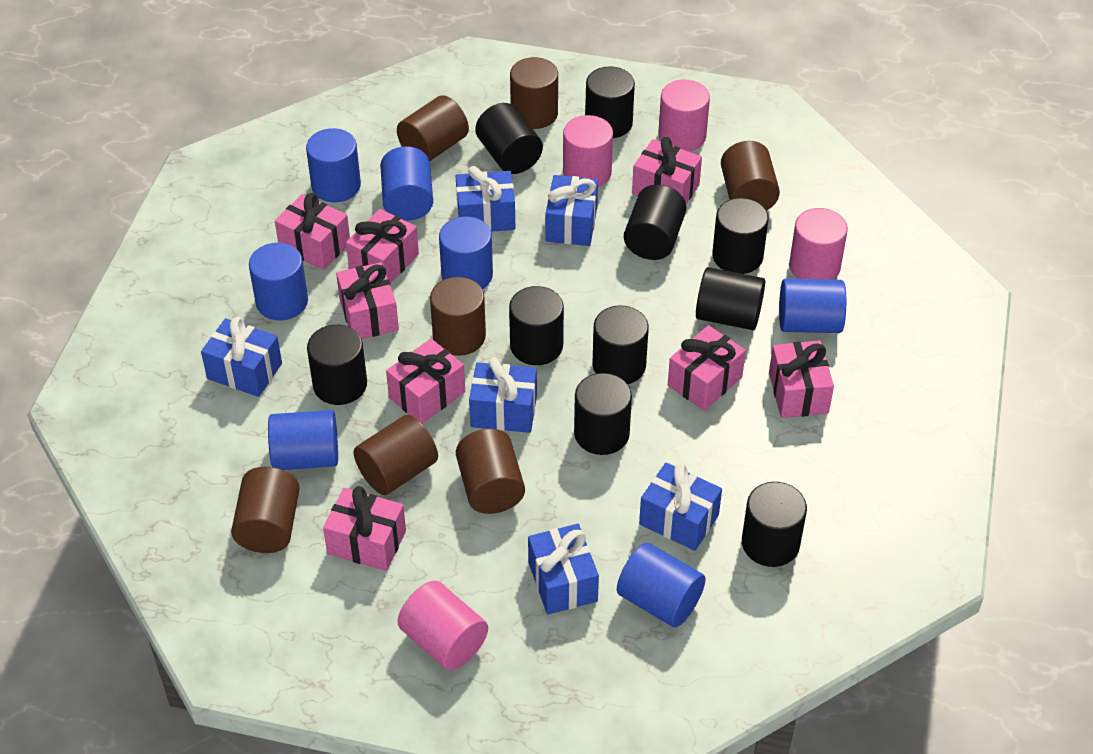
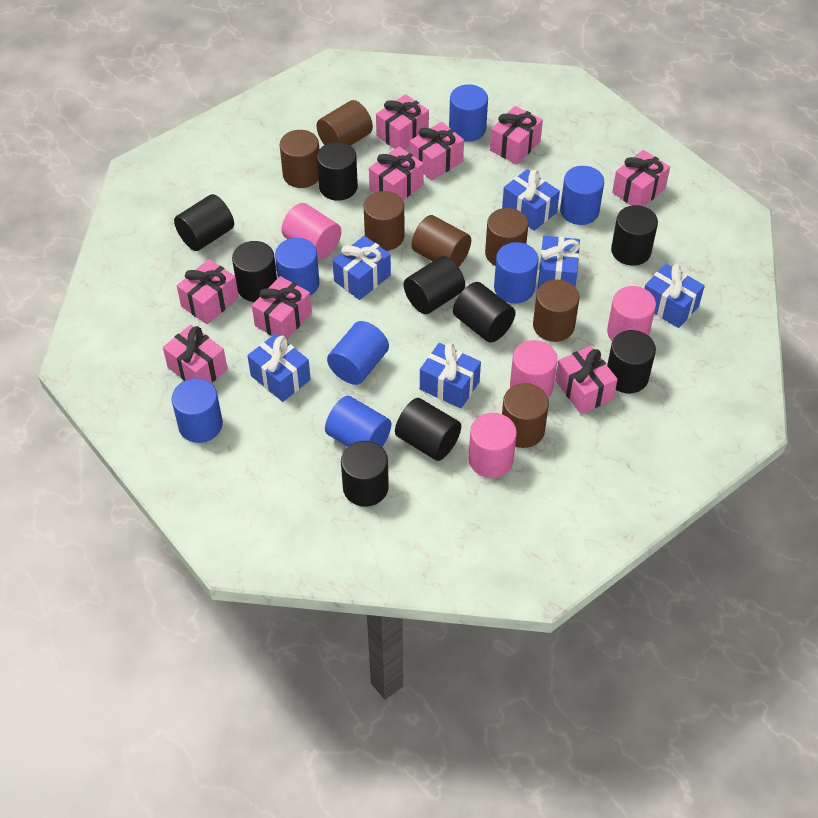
black cylinder: 10 -> 9
pink gift: 8 -> 9

